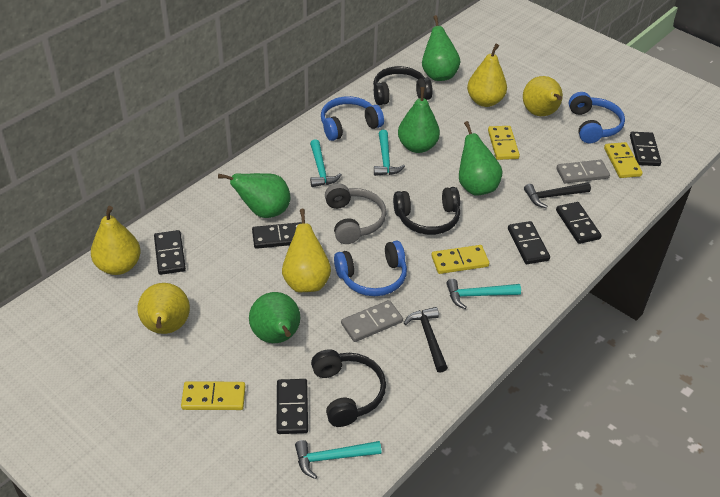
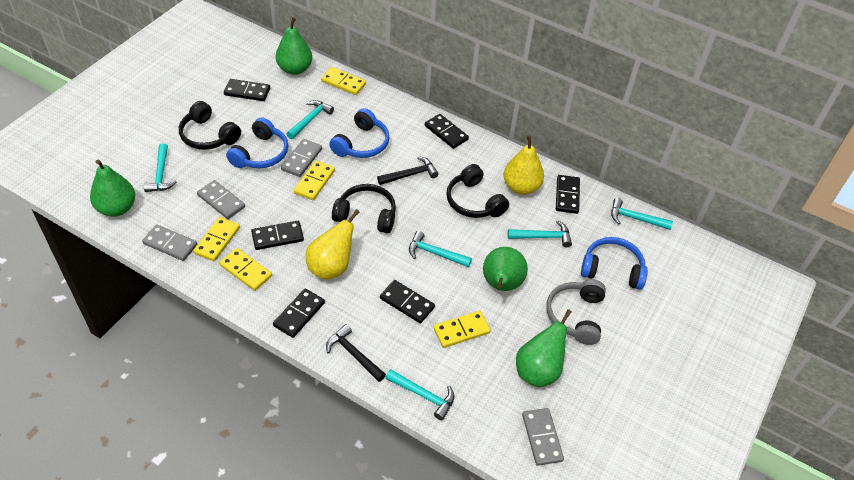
green pear: 5 -> 4
grey domino: 2 -> 4
turquoise hammer: 4 -> 6
yellow domino: 4 -> 5
yellow pear: 5 -> 2

